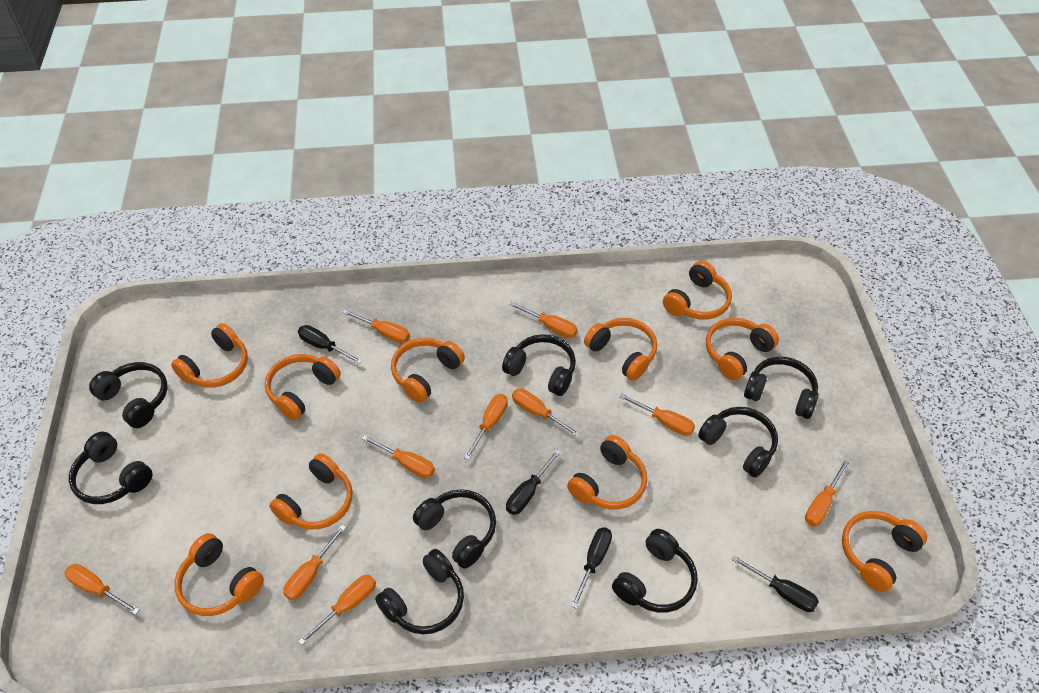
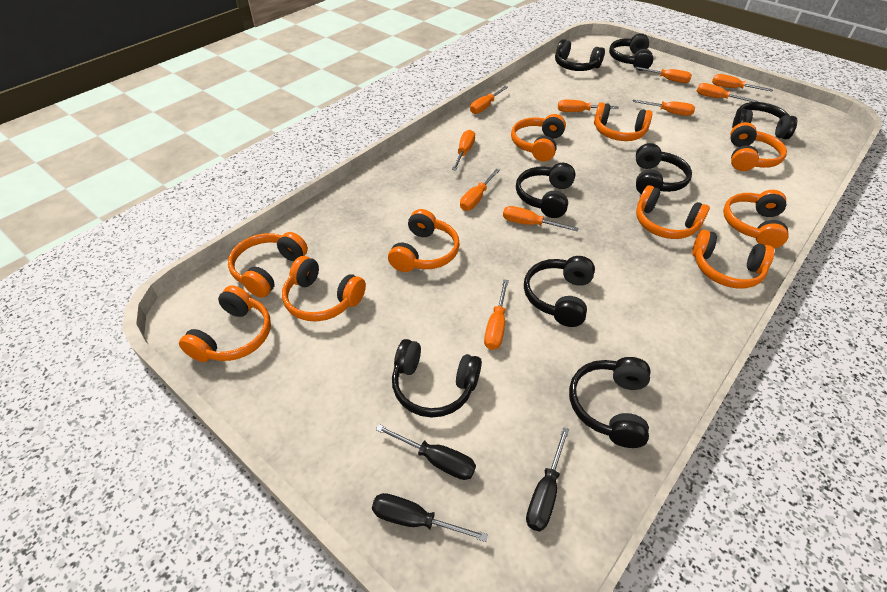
black screwdriver: 4 -> 3

